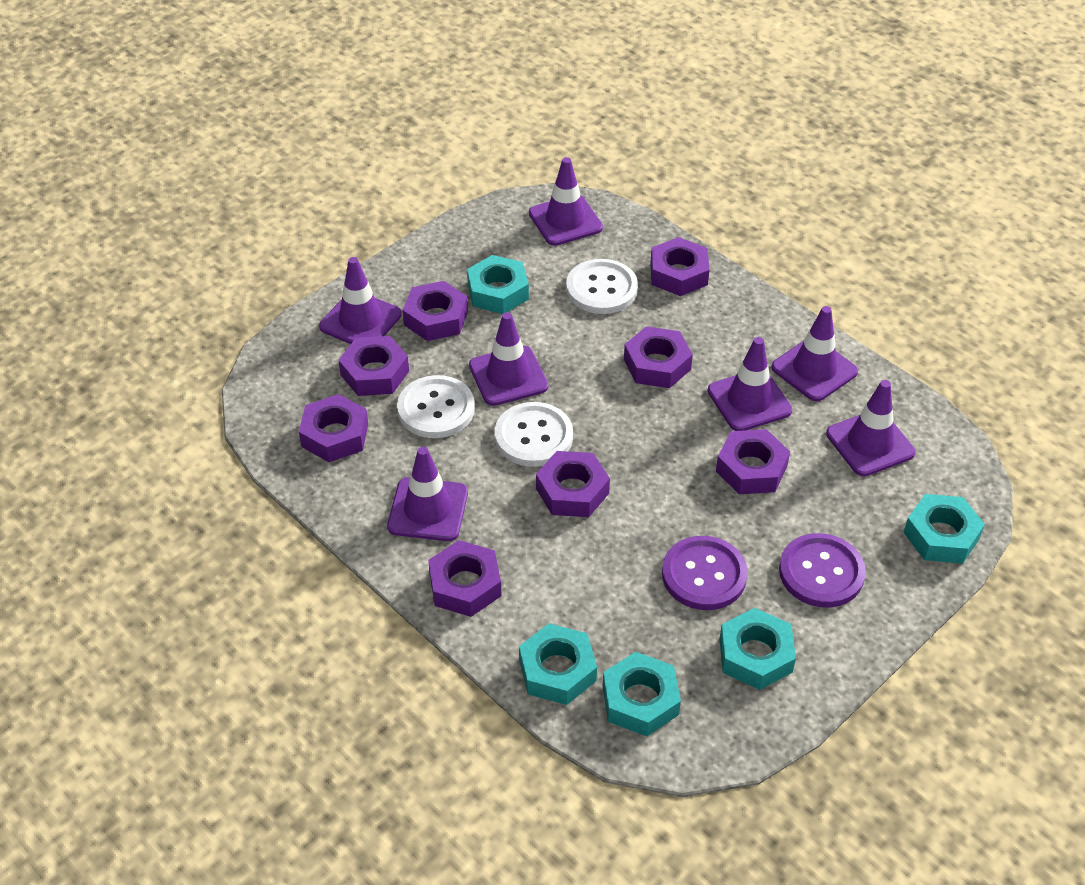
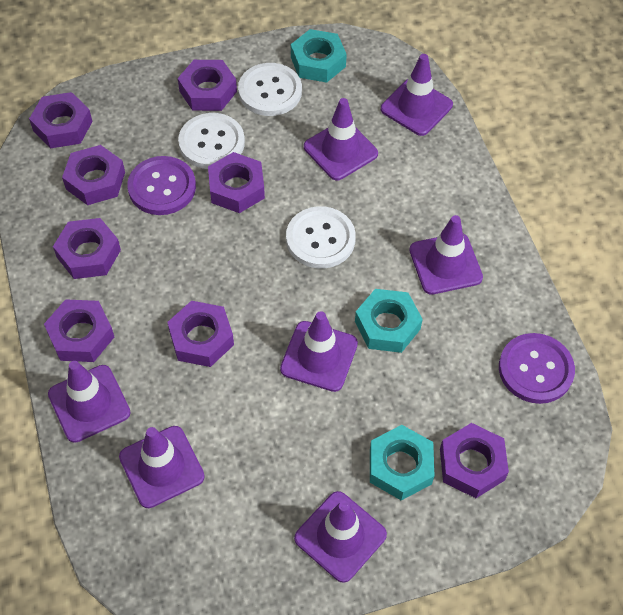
turquoise nut: 5 -> 3

